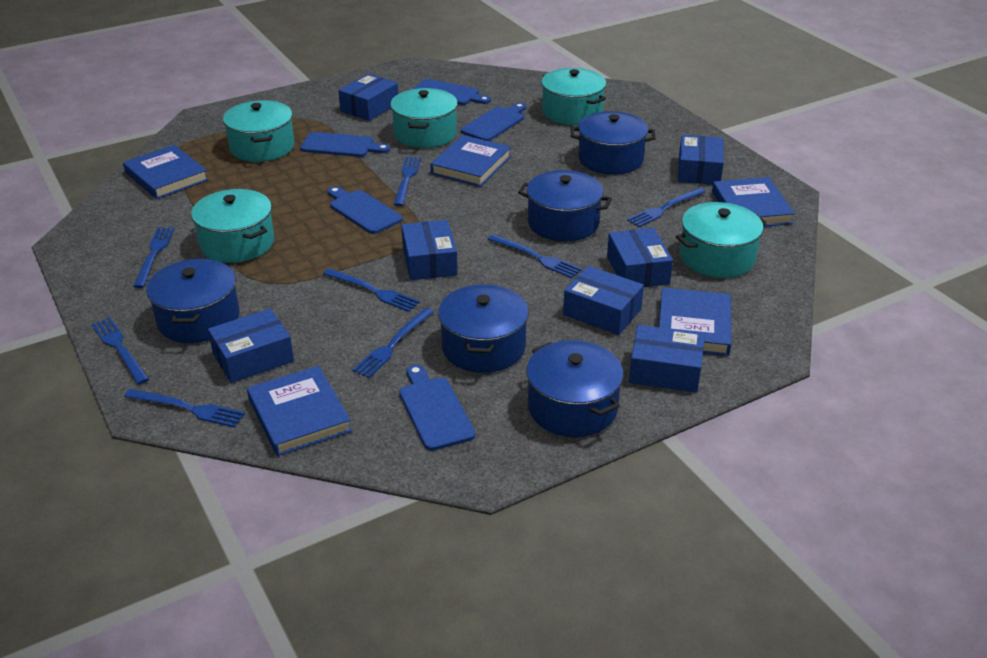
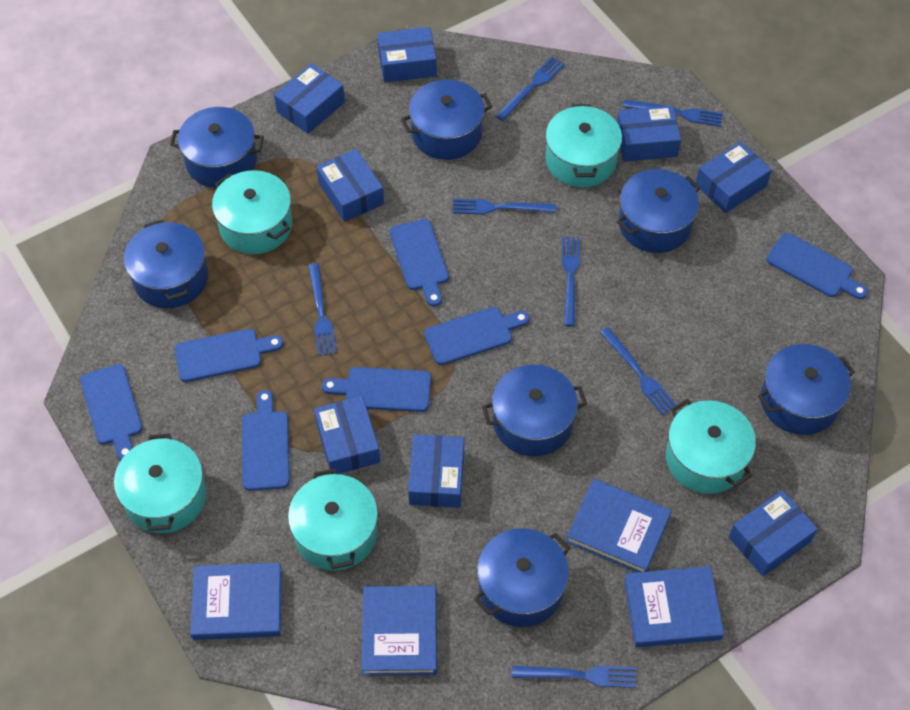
blue book: 5 -> 4
blue box: 7 -> 8
blue cutting board: 5 -> 7
blue fork: 8 -> 7
blue pot: 5 -> 7

